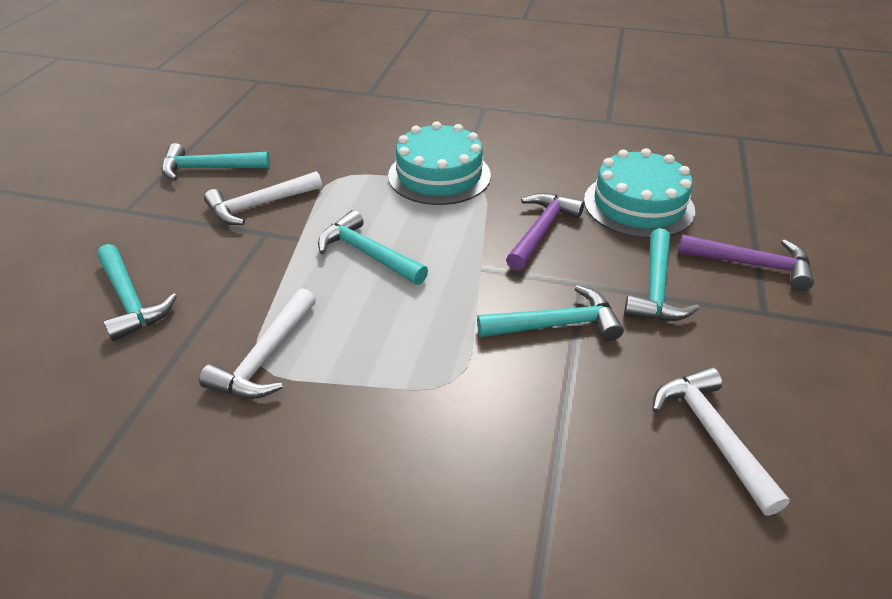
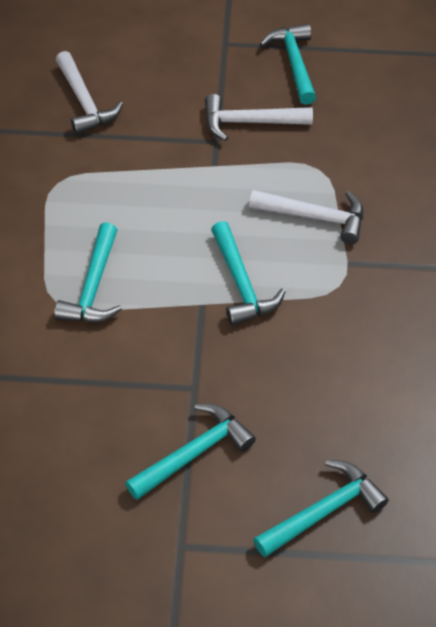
purple hammer: 2 -> 0
turquoise cake: 2 -> 0

